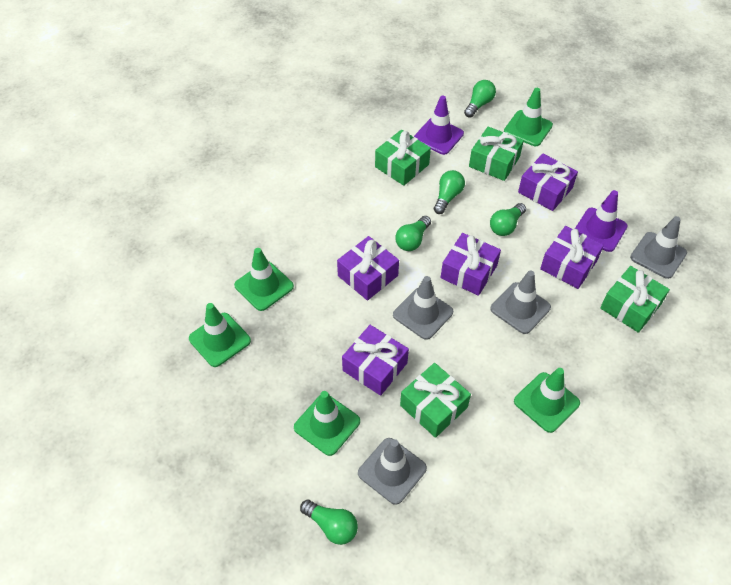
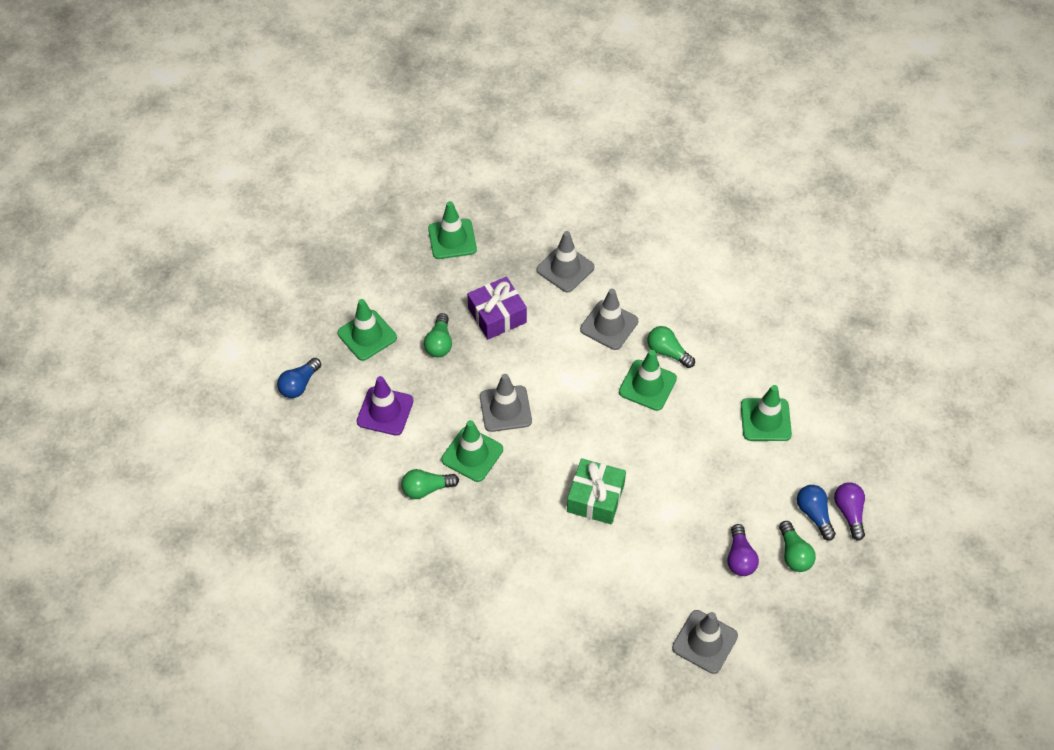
blue light bulb: 0 -> 2
green gift: 4 -> 1
green light bulb: 5 -> 4
purple gift: 5 -> 1
purple light bulb: 0 -> 2
purple traffic cone: 2 -> 1

